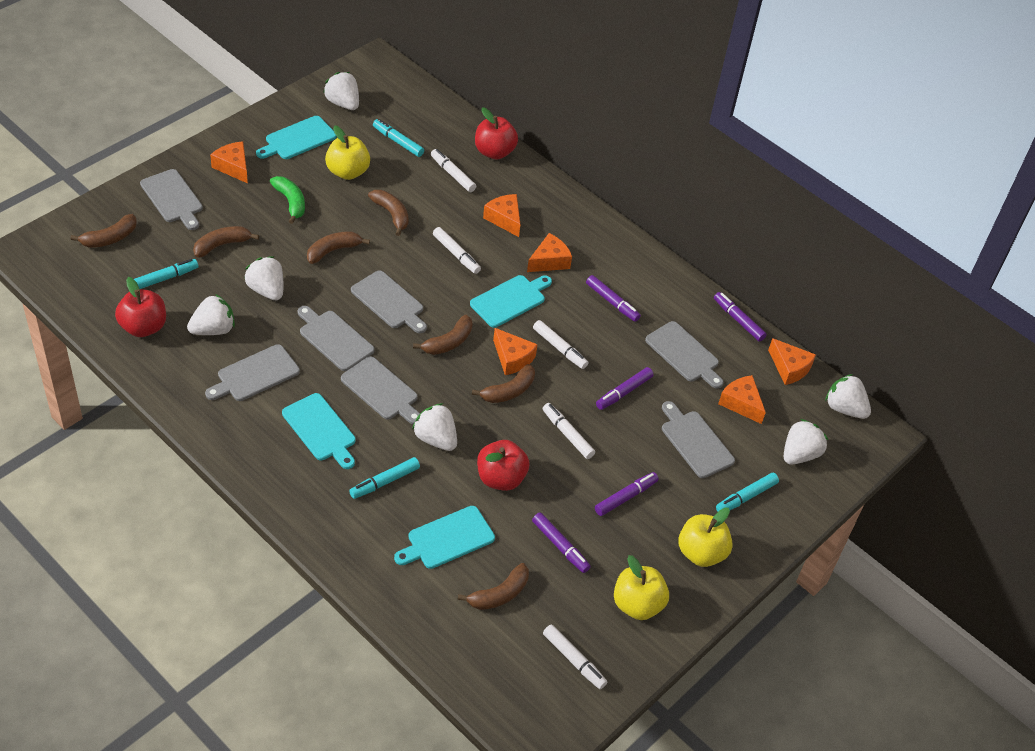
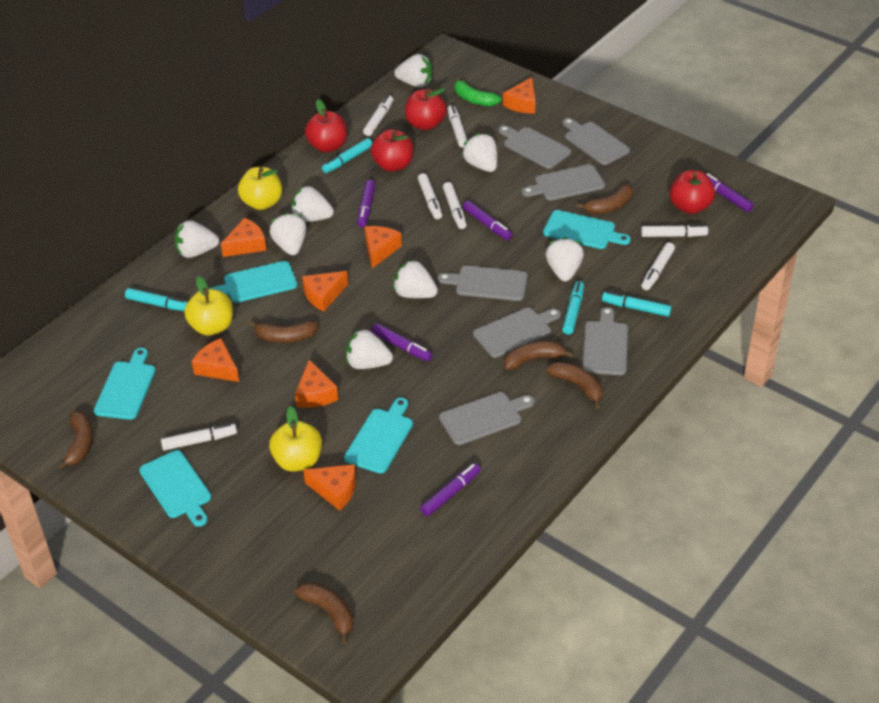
brown banana: 7 -> 6
orange cheese: 6 -> 7
red apple: 3 -> 4
turquoise cutting board: 4 -> 5
white marker: 5 -> 7
white strawberry: 6 -> 8

